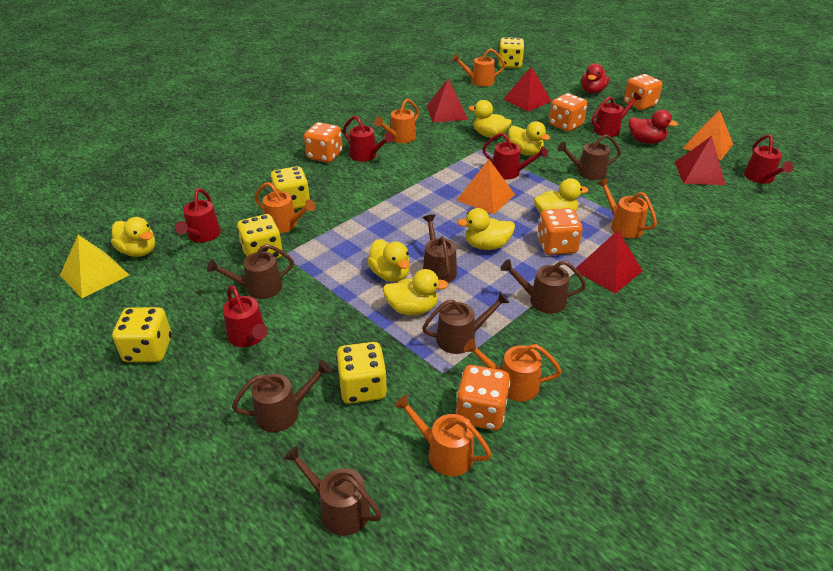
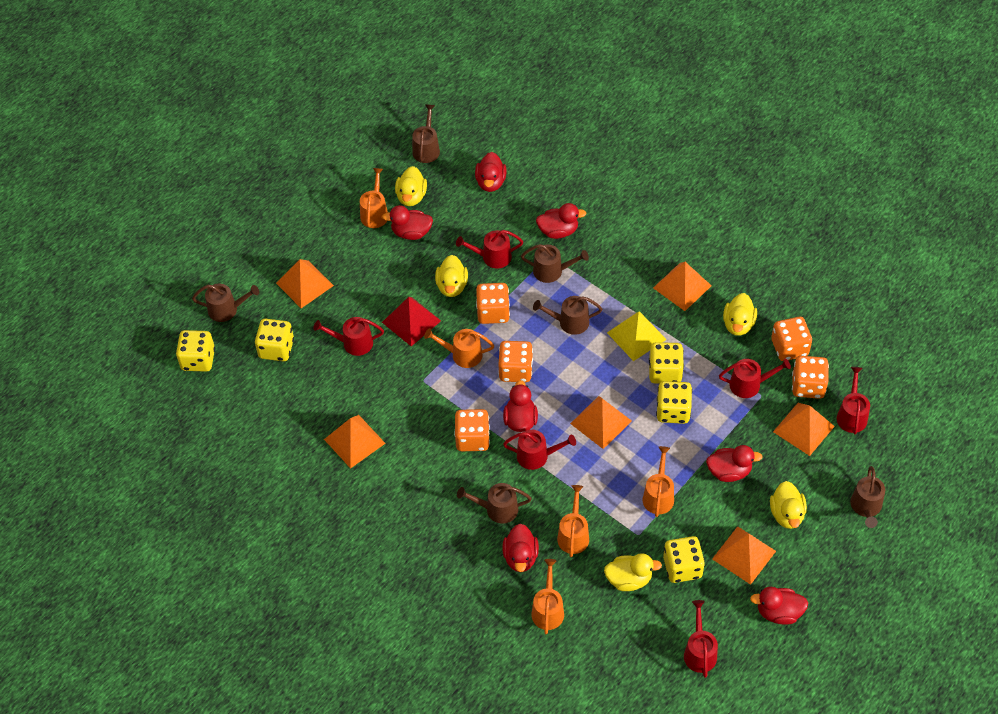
brown watering can: 7 -> 6
orange pyramid: 2 -> 6
orange watering can: 6 -> 5
red duck: 2 -> 7
red pyramid: 4 -> 1
yellow duck: 7 -> 5

